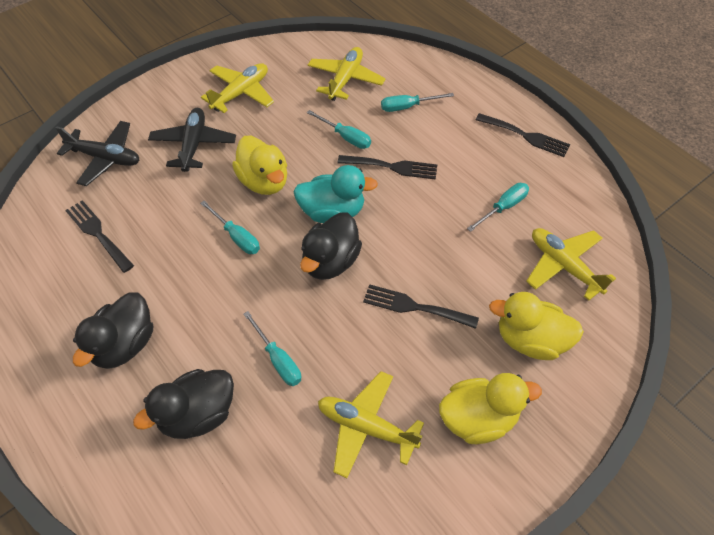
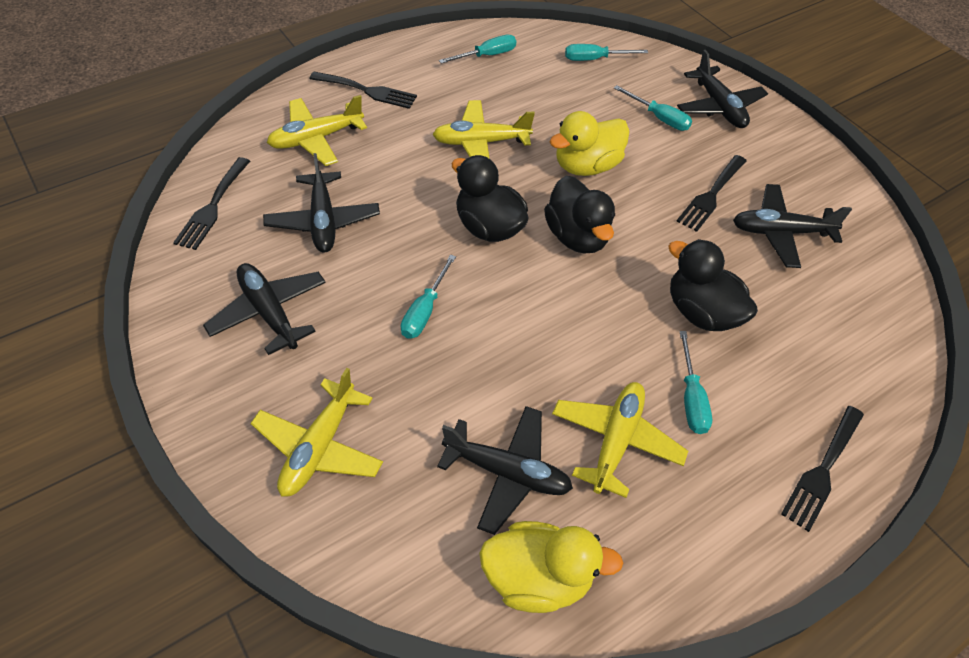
black plane: 2 -> 5
turquoise duck: 1 -> 0
yellow duck: 3 -> 2

